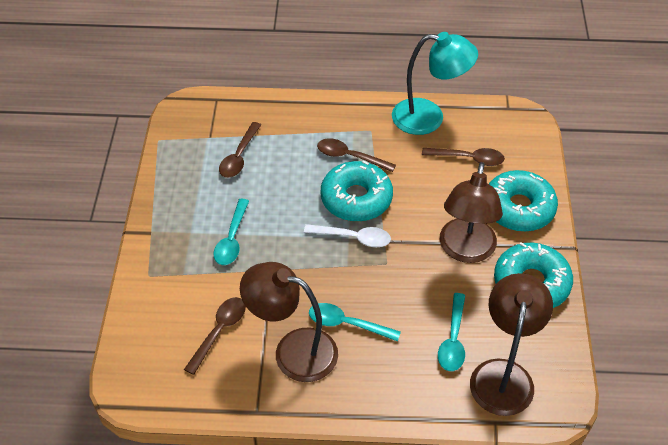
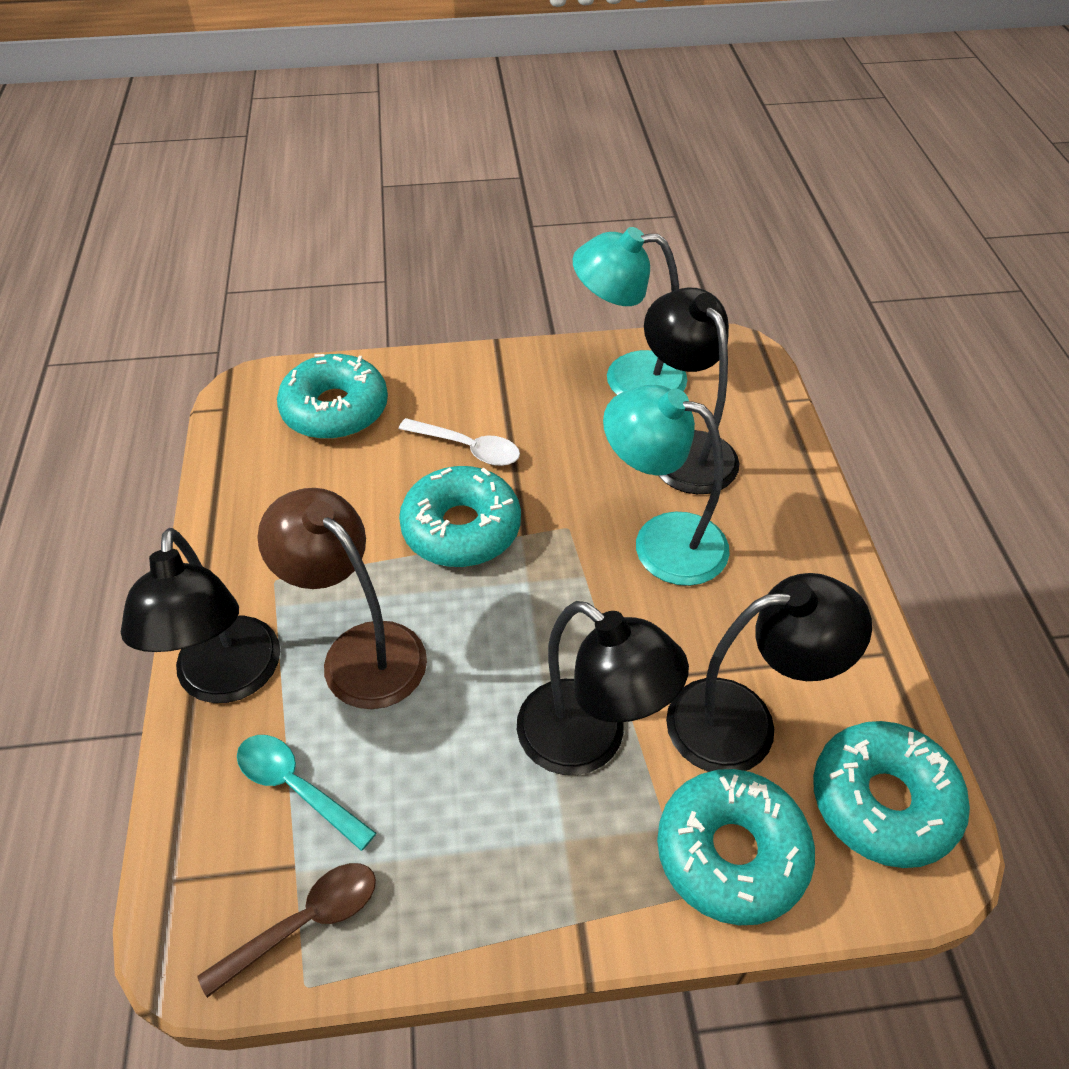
black lamp: 0 -> 4
brown lamp: 3 -> 1
brown spoon: 4 -> 1
turquoise donut: 3 -> 4
turquoise lamp: 1 -> 2
turquoise spoon: 3 -> 1

